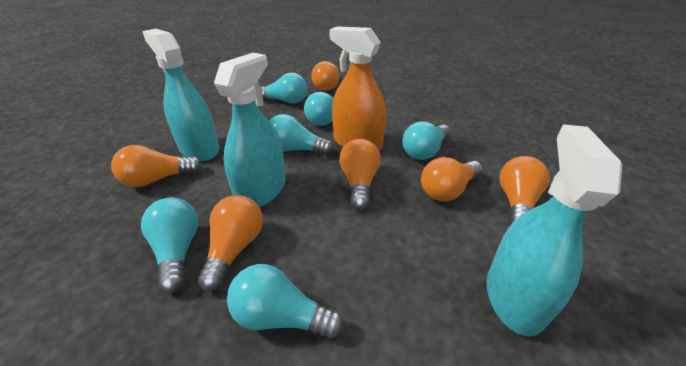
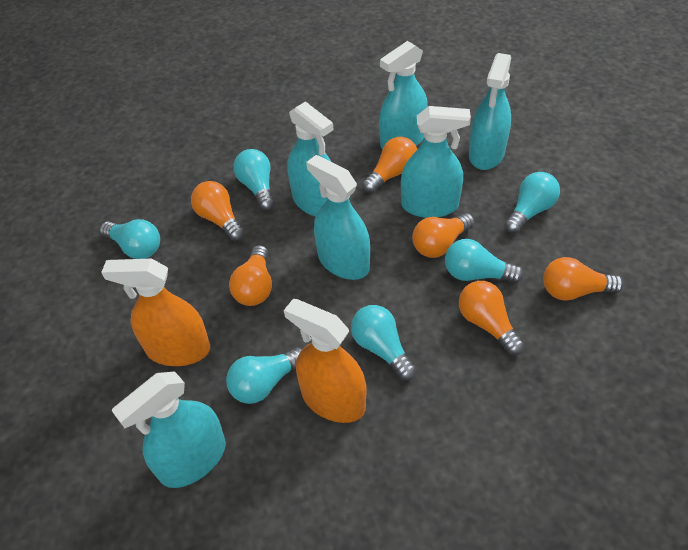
orange spray bottle: 1 -> 2
turquoise spray bottle: 3 -> 6

